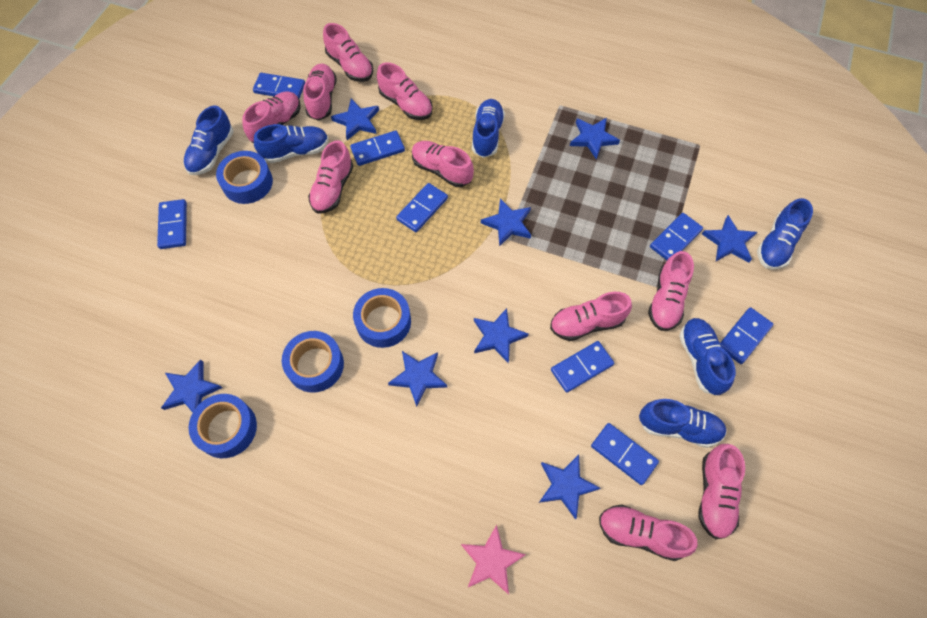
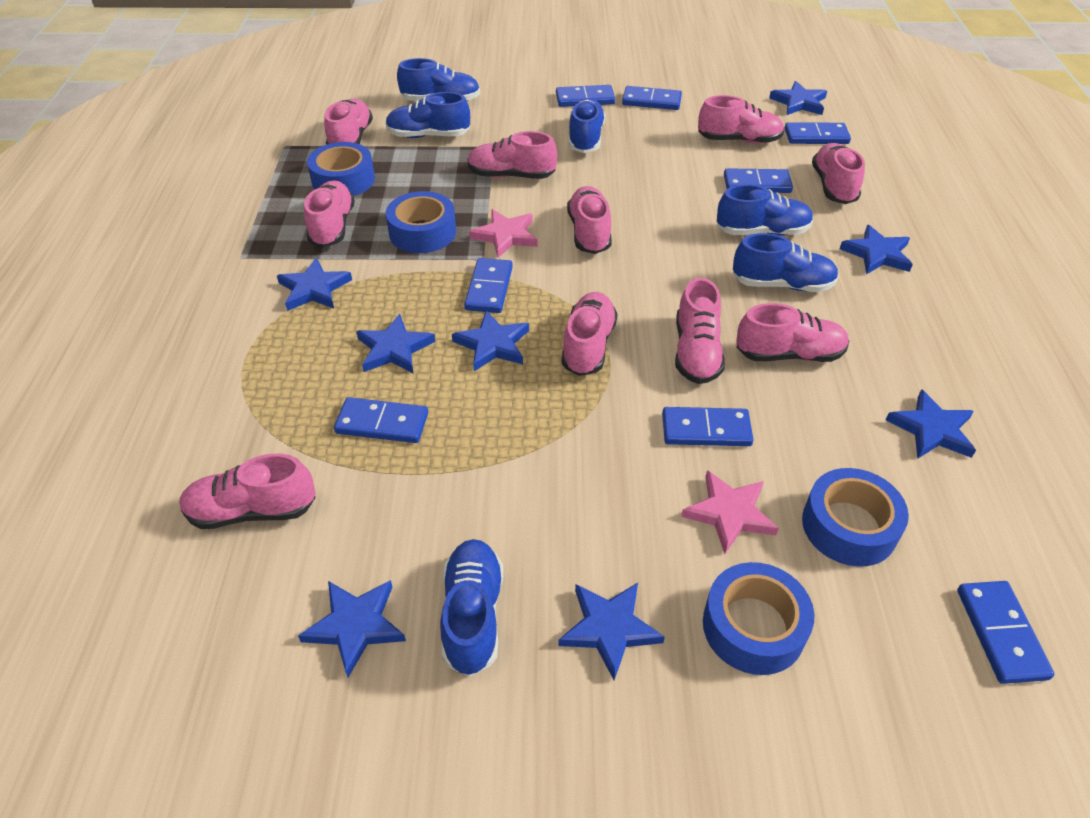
pink star: 1 -> 2

